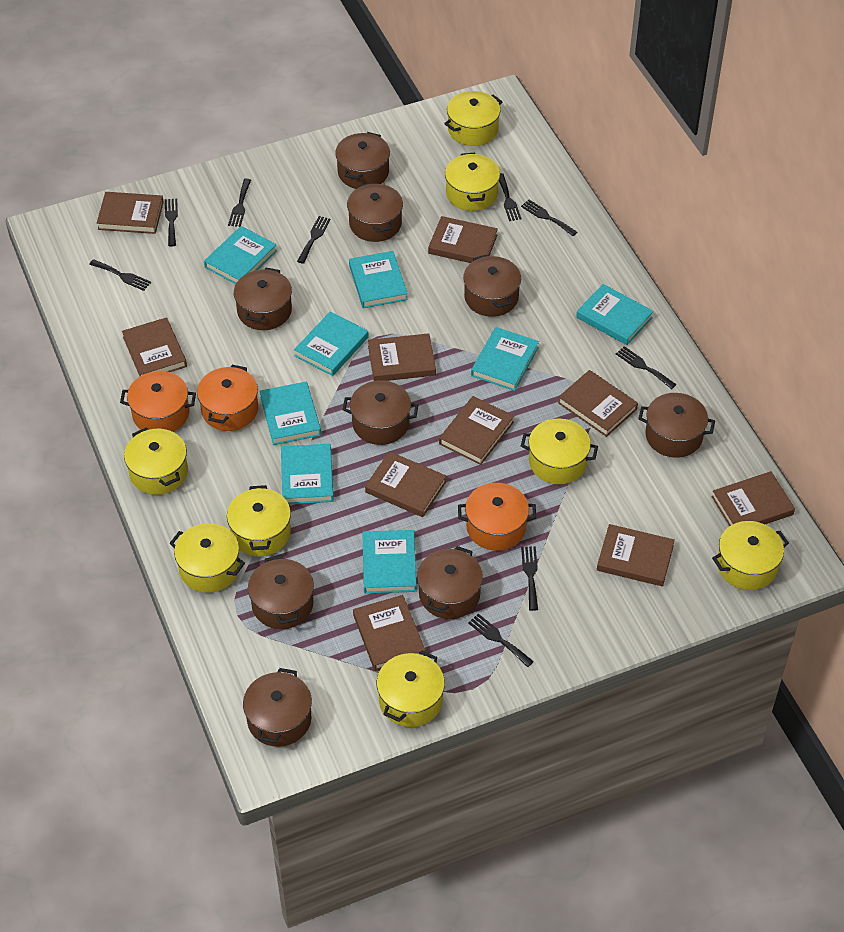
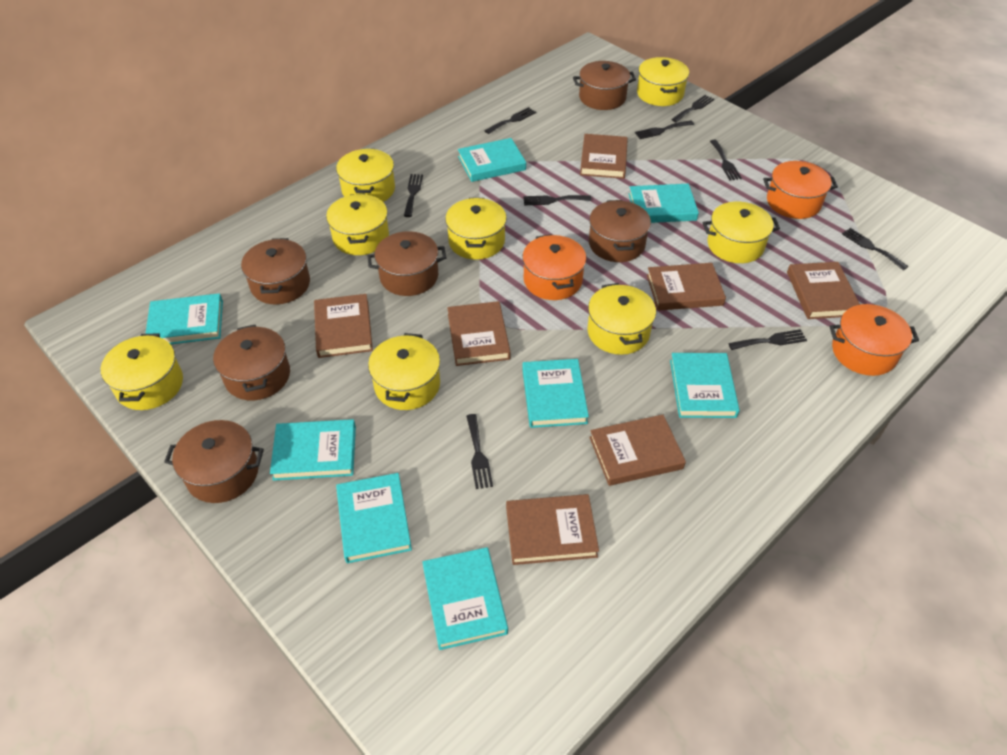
brown book: 10 -> 7
brown pot: 9 -> 6

